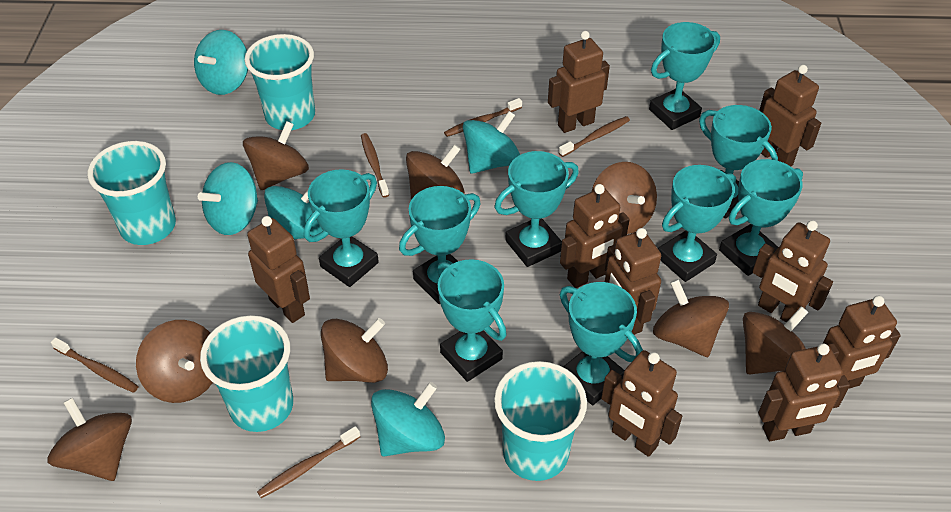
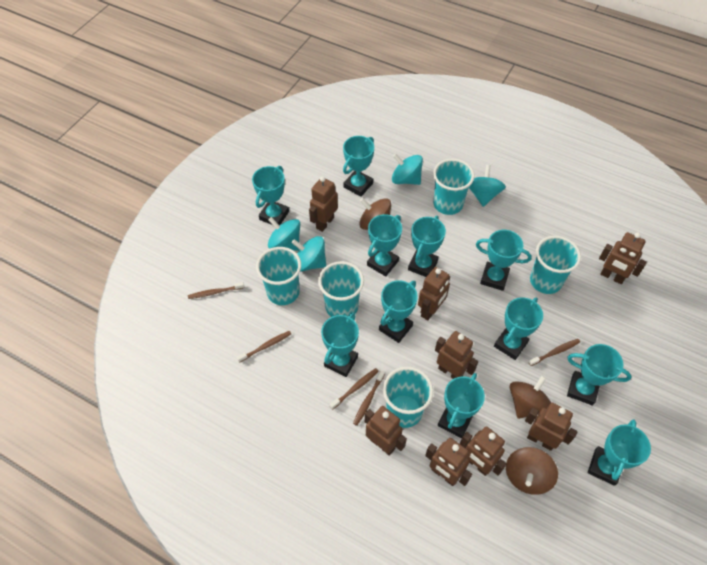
brown robot: 9 -> 8
brown spinning top: 8 -> 3
turquoise cup: 4 -> 5
turquoise spinning top: 5 -> 4
turquoise trophy: 9 -> 11

